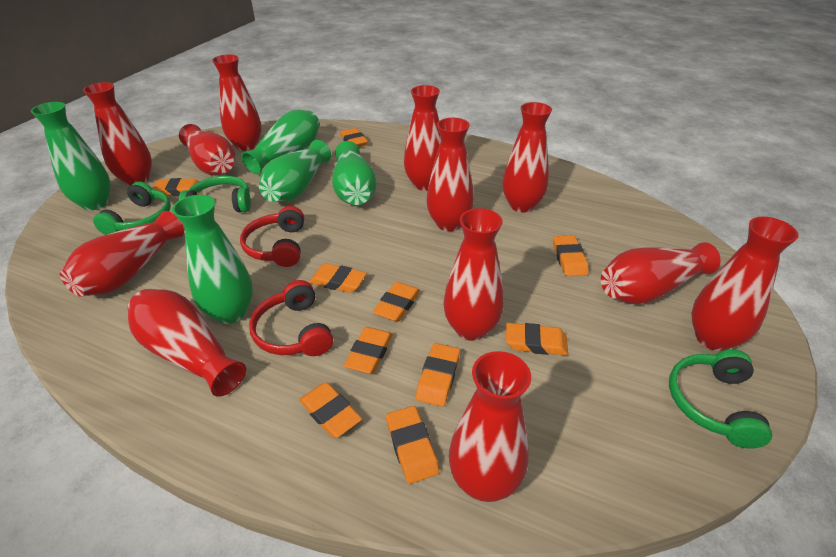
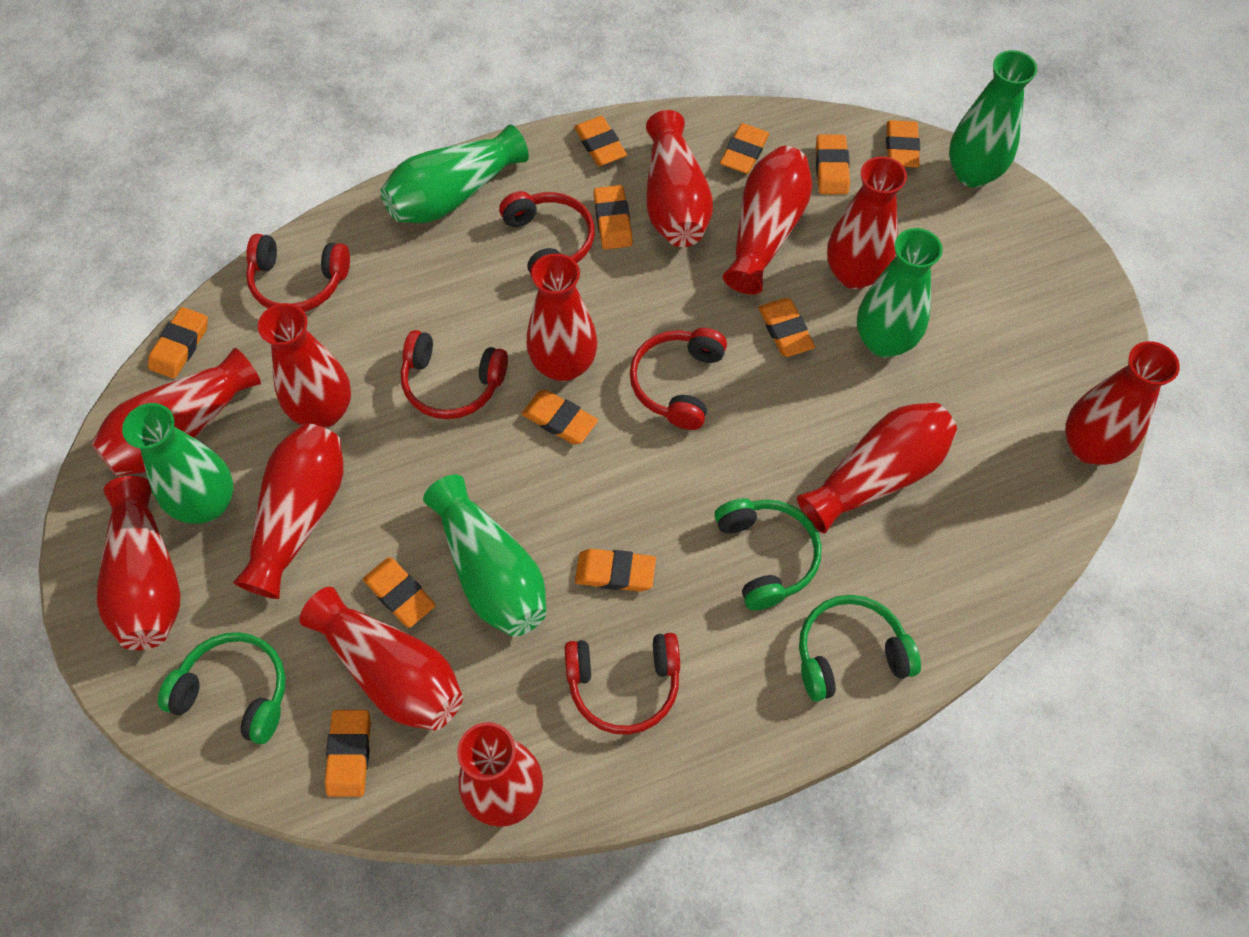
orange eraser: 10 -> 11
red headphones: 2 -> 5

